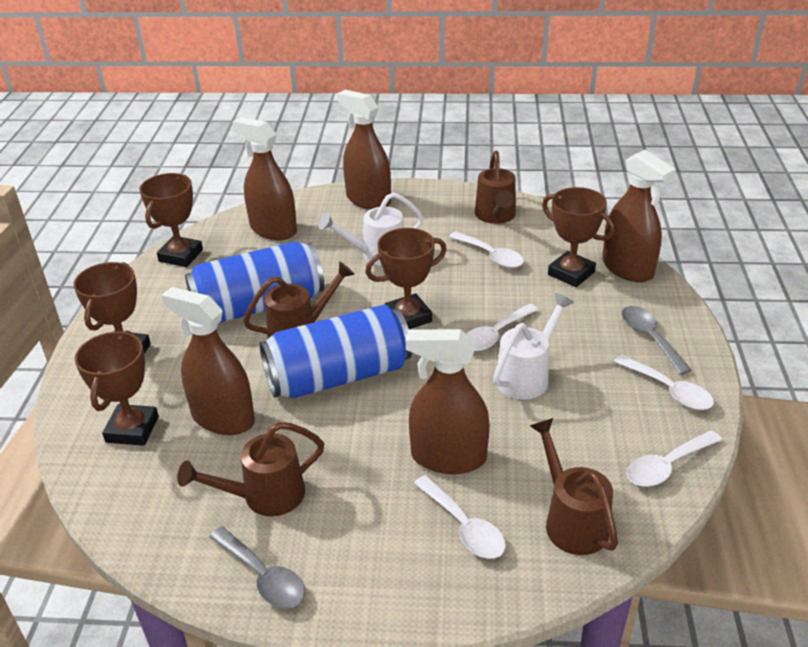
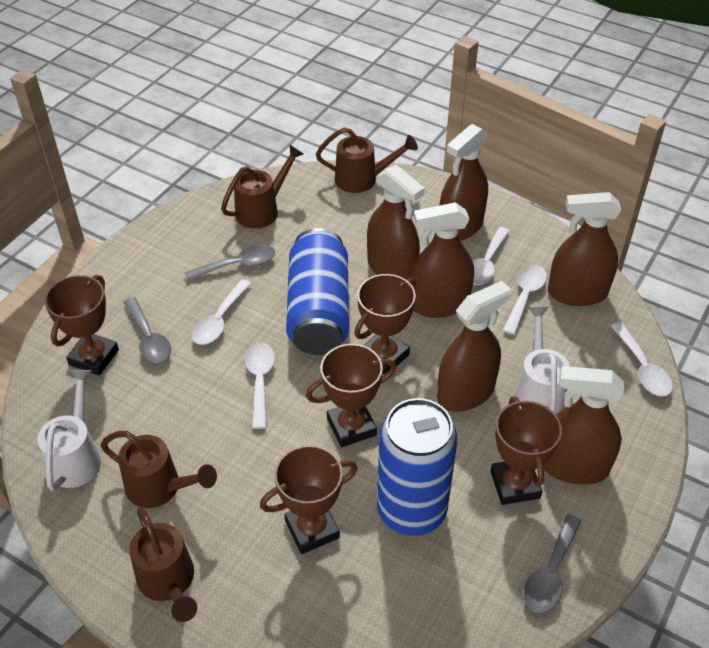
brown spray bottle: 5 -> 6
grey spoon: 2 -> 3

